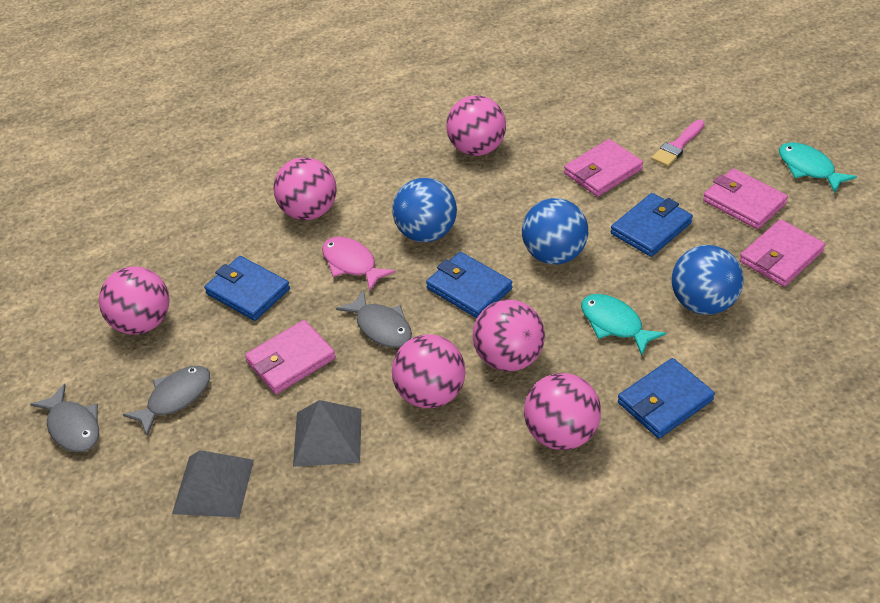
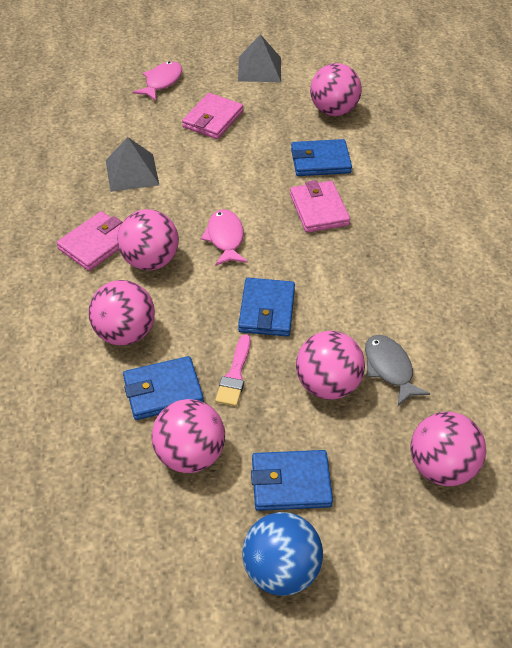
blue ball: 3 -> 1
grey fish: 3 -> 1
pink fish: 1 -> 2
pink wallet: 4 -> 3
turquoise fish: 2 -> 0

